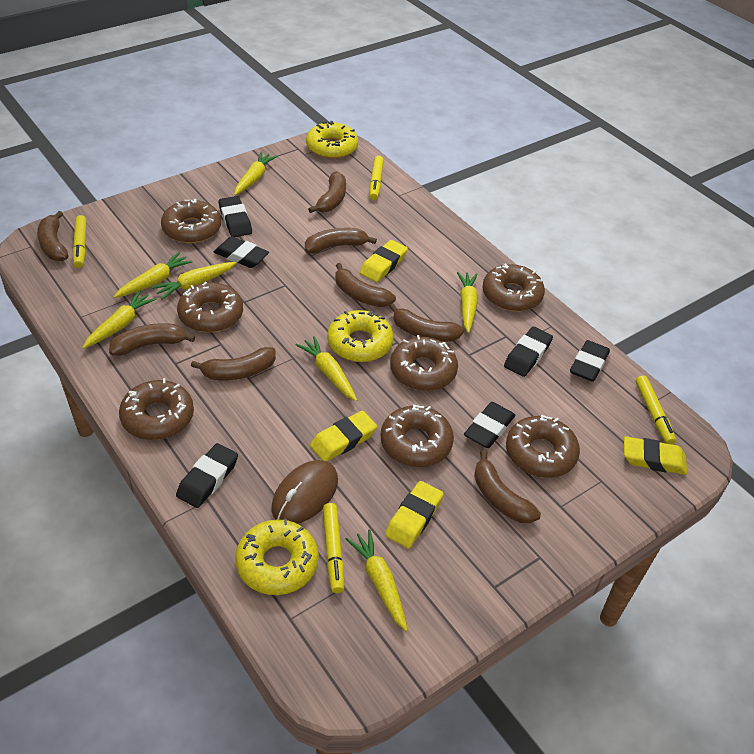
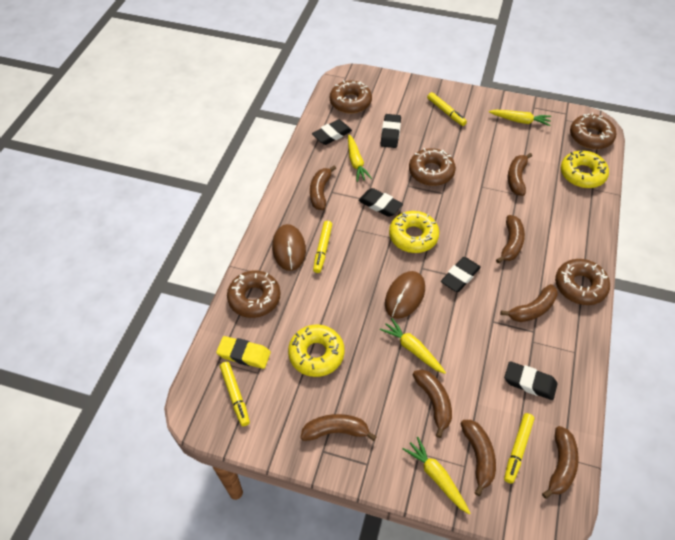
black eraser: 6 -> 5
brown donut: 7 -> 5
brown mouse: 1 -> 2
yellow carrot: 7 -> 4
yellow eraser: 4 -> 1

